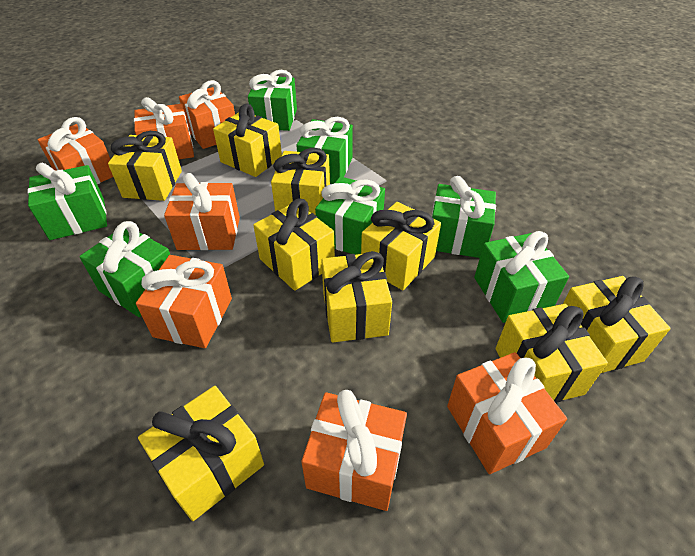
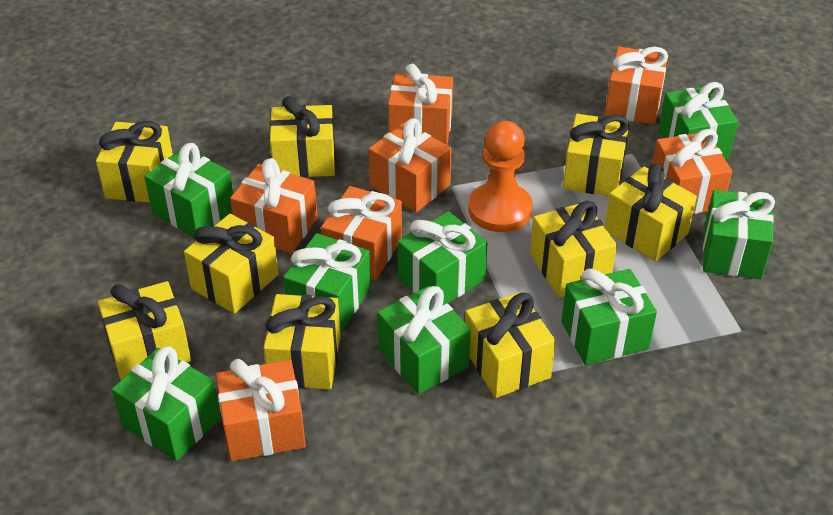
green gift: 7 -> 8
orange pawn: 0 -> 1

